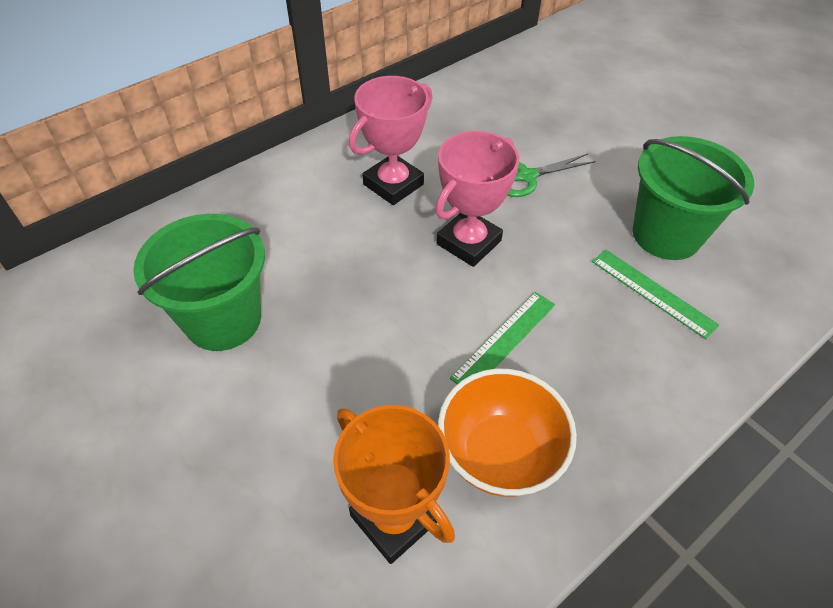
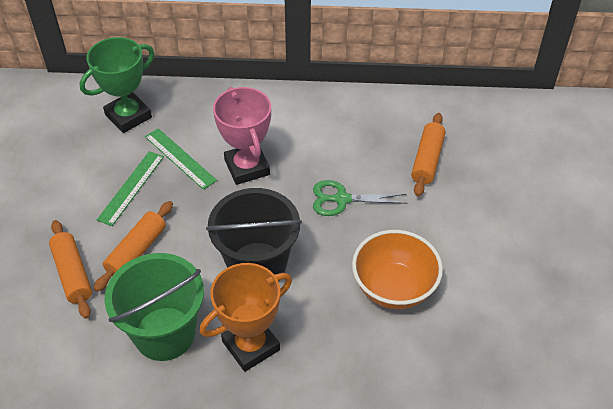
black bucket: 0 -> 1
green bucket: 2 -> 1
green trophy: 0 -> 1
orange rolling pin: 0 -> 3
pink trophy: 2 -> 1

